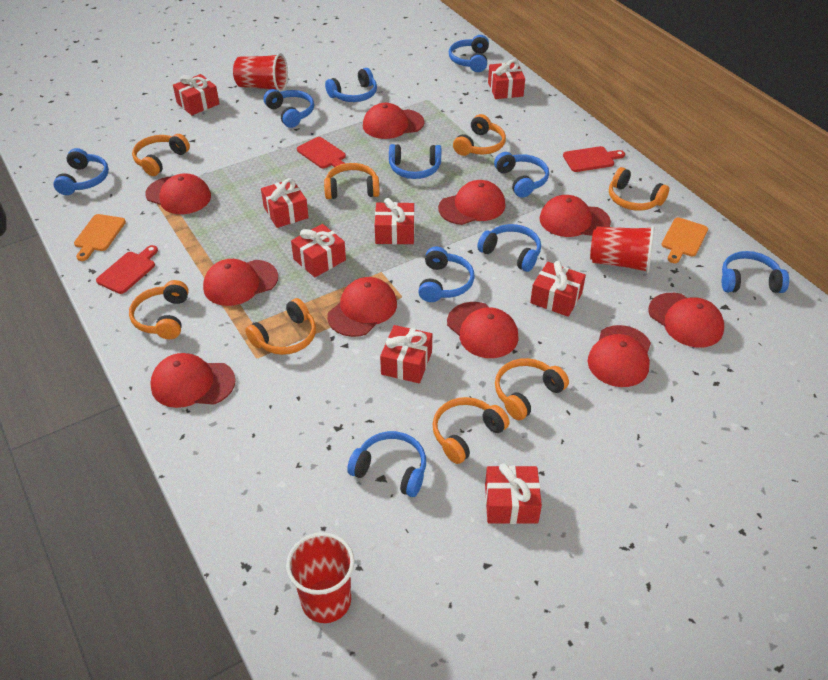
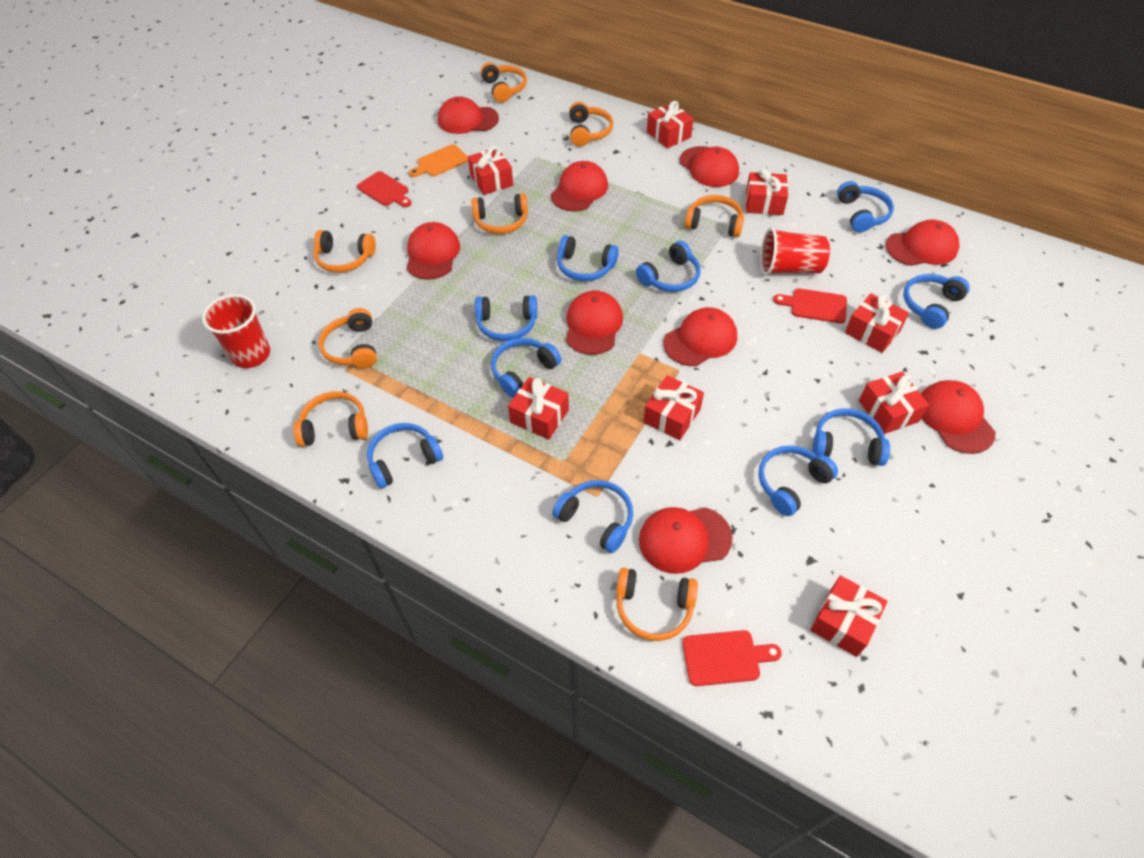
orange cutting board: 2 -> 1
red cap: 10 -> 9
red cup: 3 -> 2

